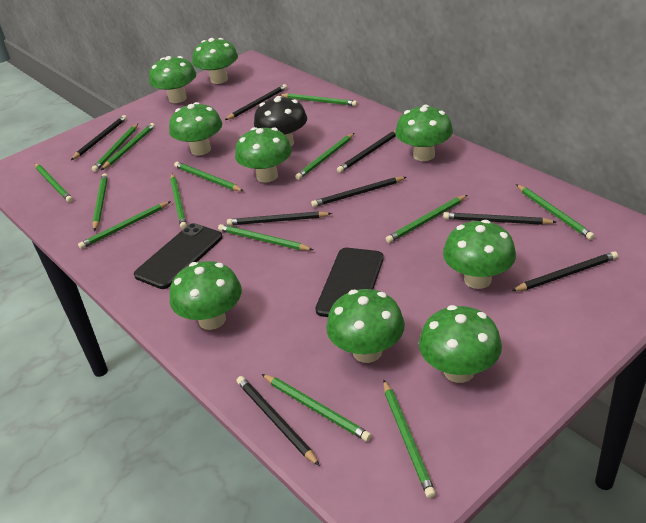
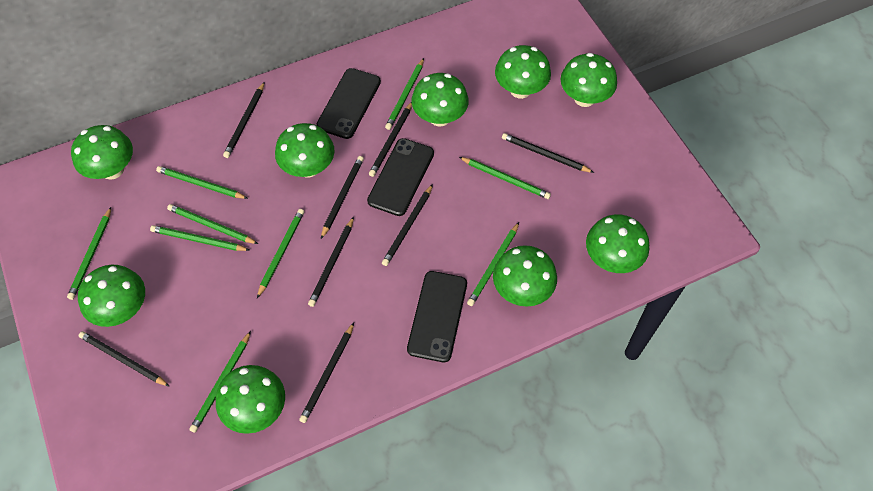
black mushroom: 1 -> 0
black phone: 2 -> 3
green pencil: 14 -> 9

